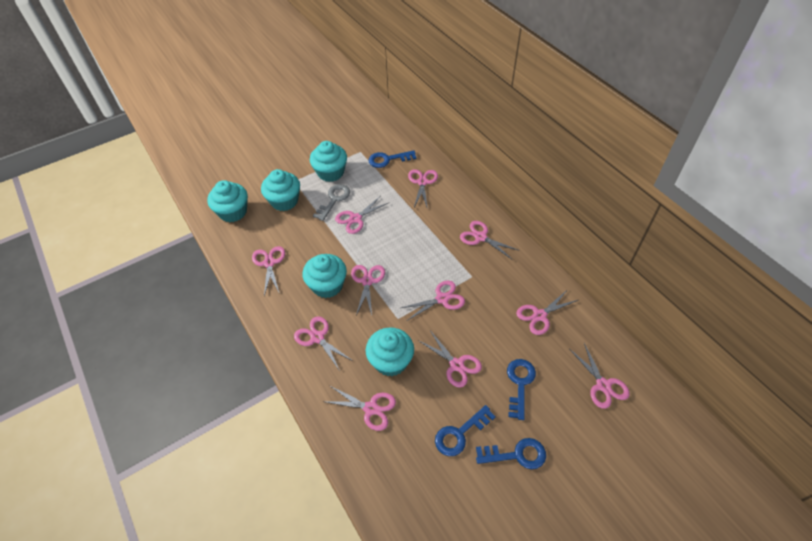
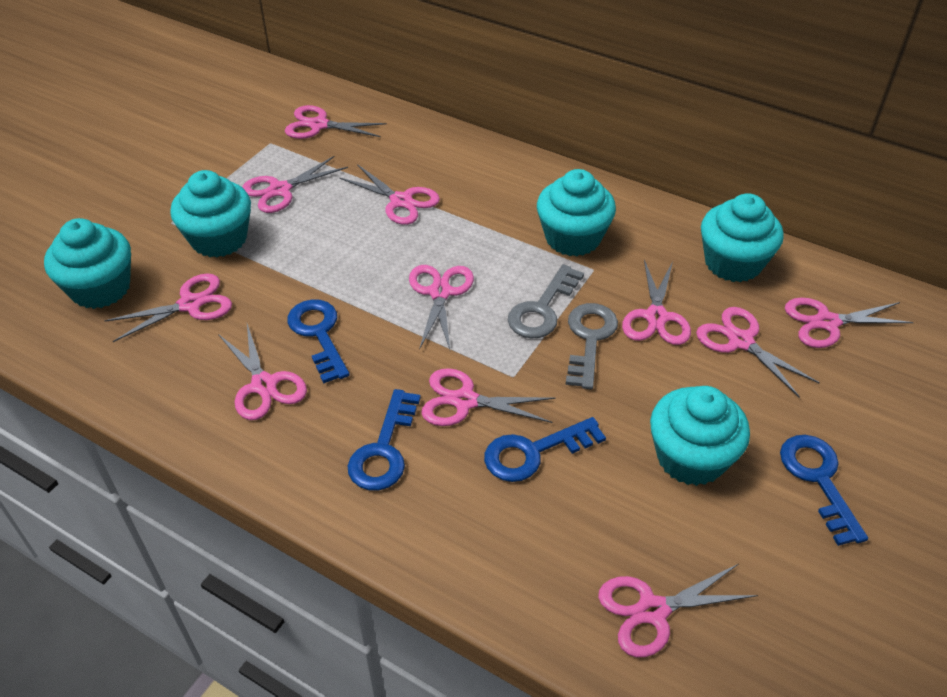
grey key: 1 -> 2

